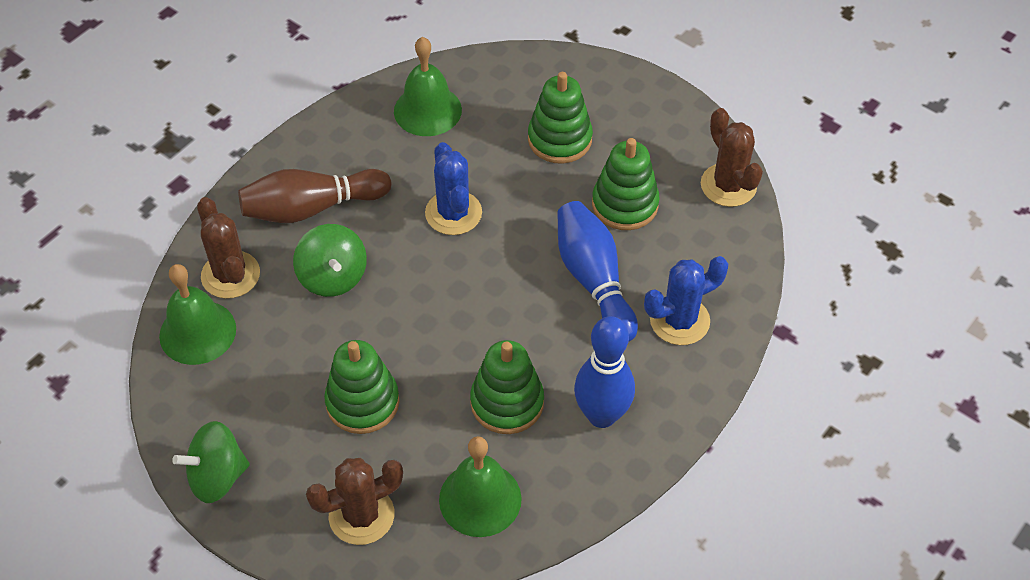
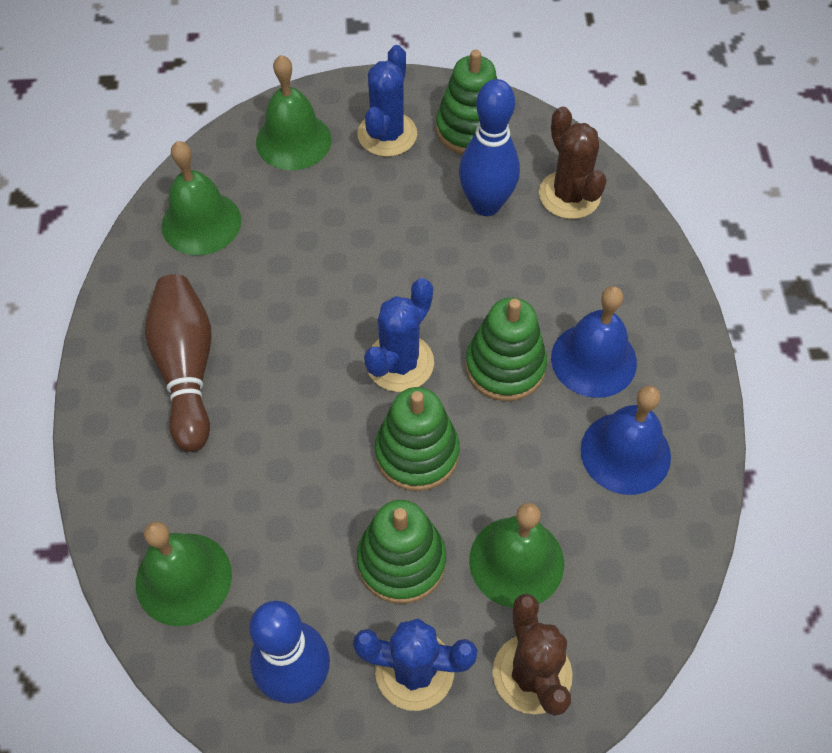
blue bell: 0 -> 2
blue cactus: 2 -> 3
brown cactus: 3 -> 2
green bell: 3 -> 4
green spinning top: 2 -> 0

